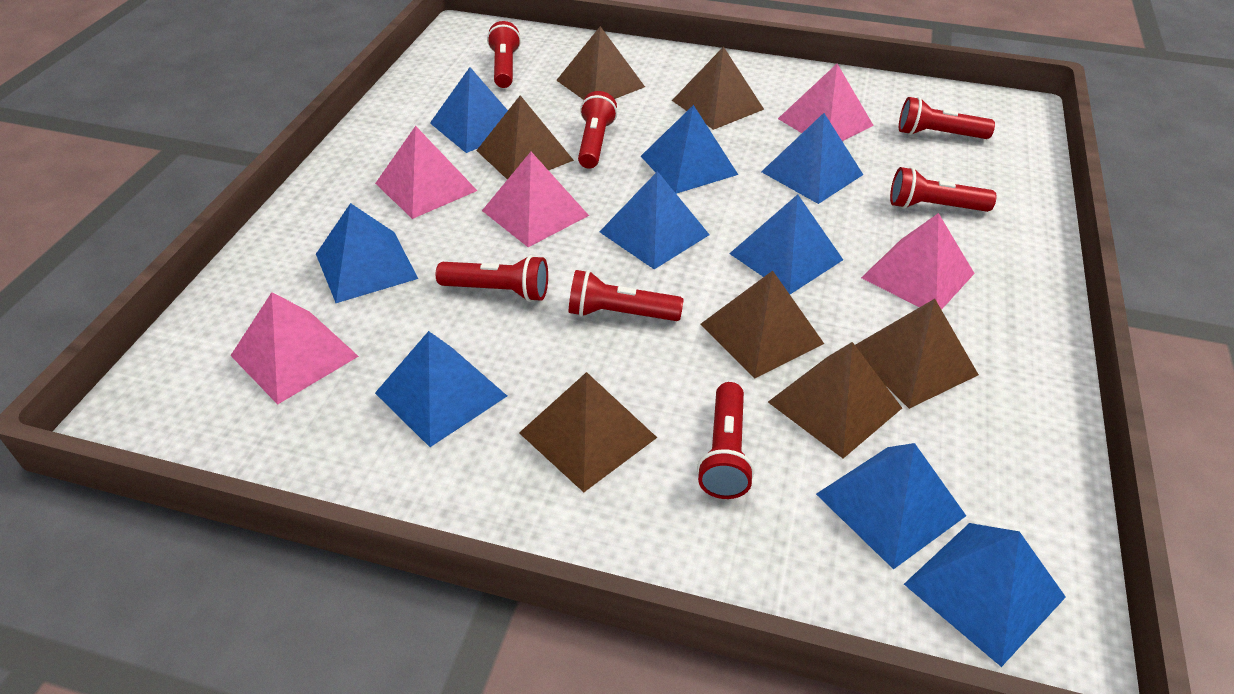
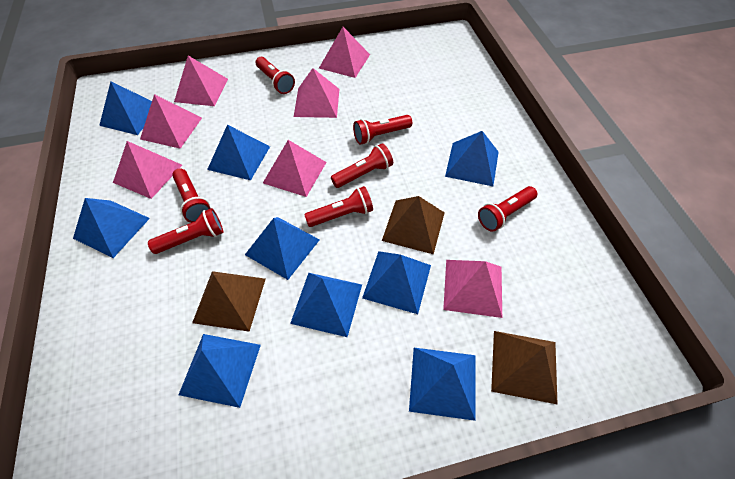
brown pyramid: 7 -> 3
pink pyramid: 5 -> 7

